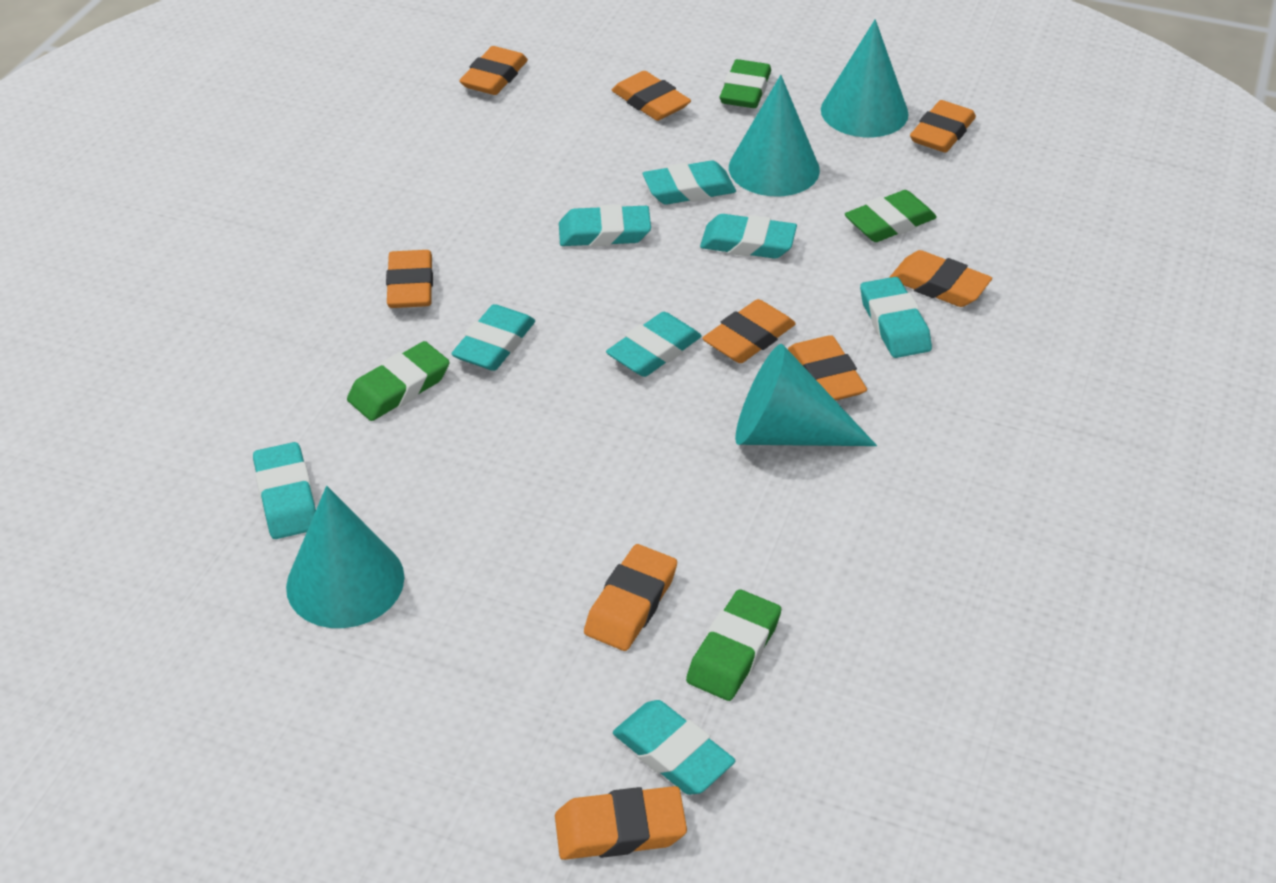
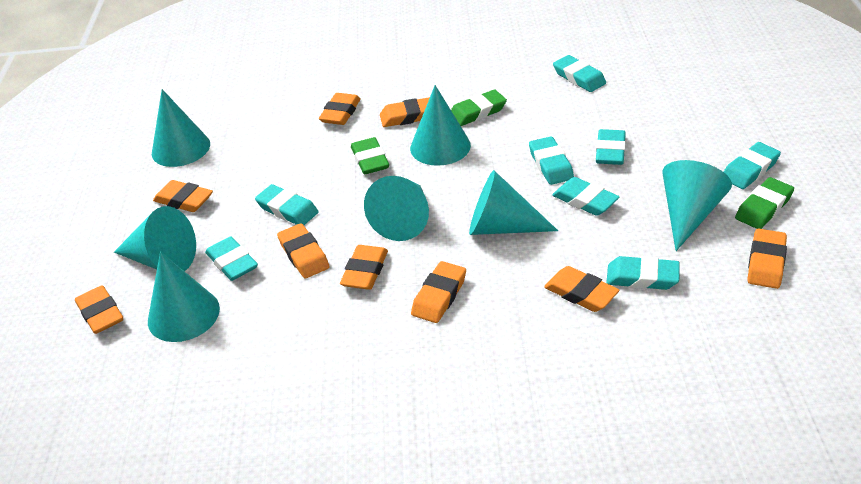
green eraser: 4 -> 3
turquoise cone: 4 -> 7

